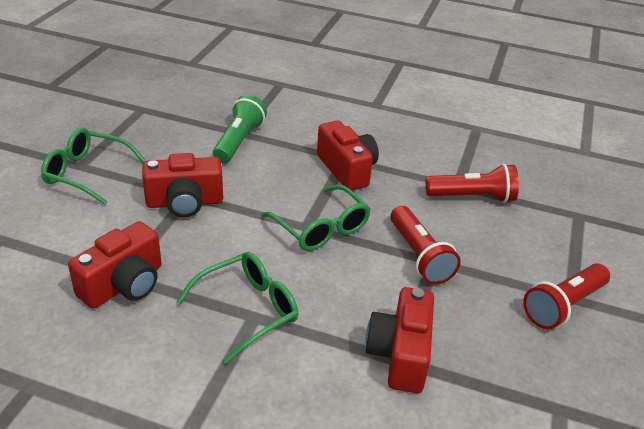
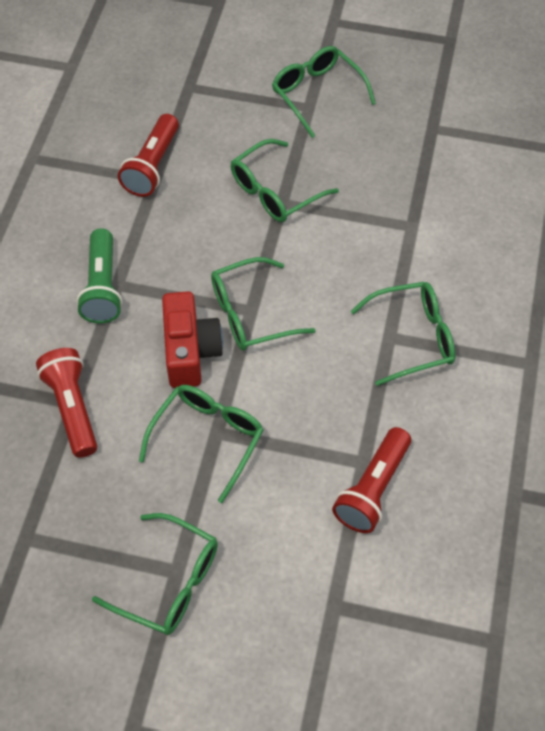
green glasses: 3 -> 6
red camera: 4 -> 1

